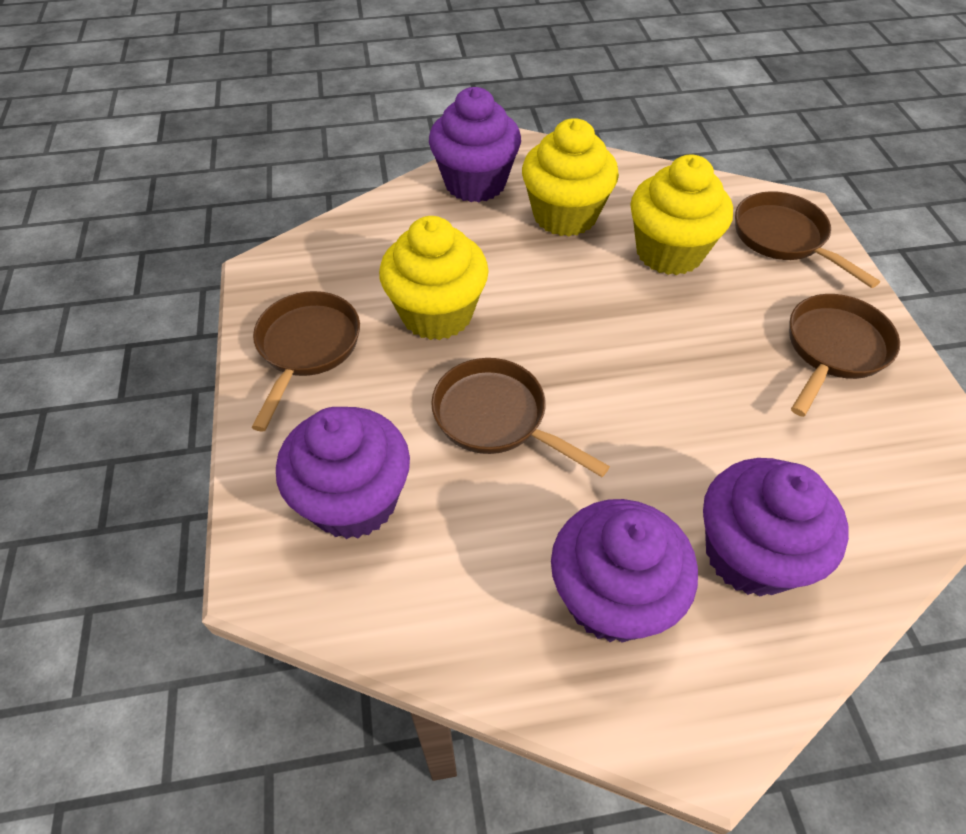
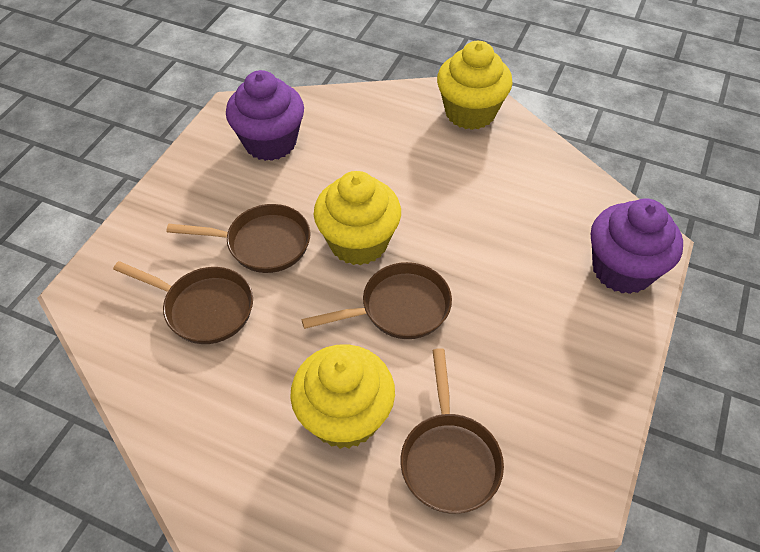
purple cupcake: 4 -> 2

